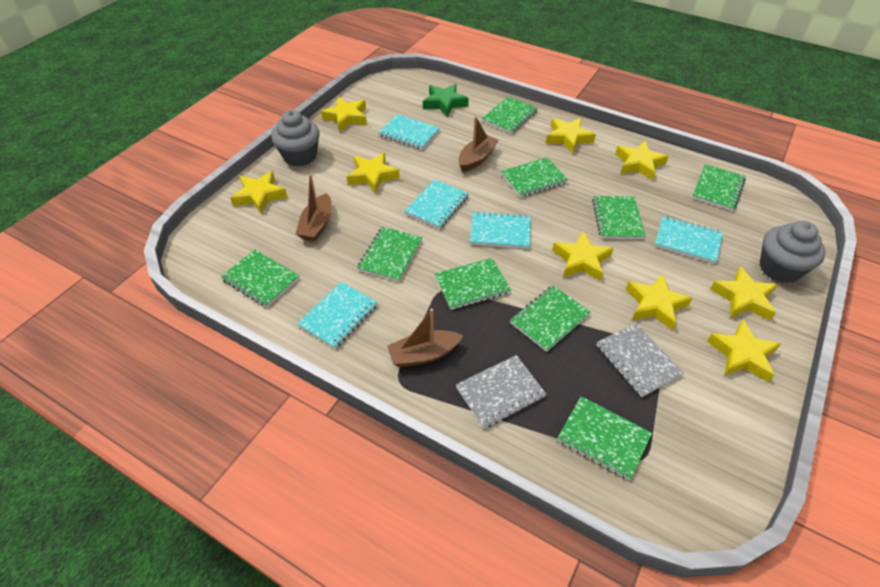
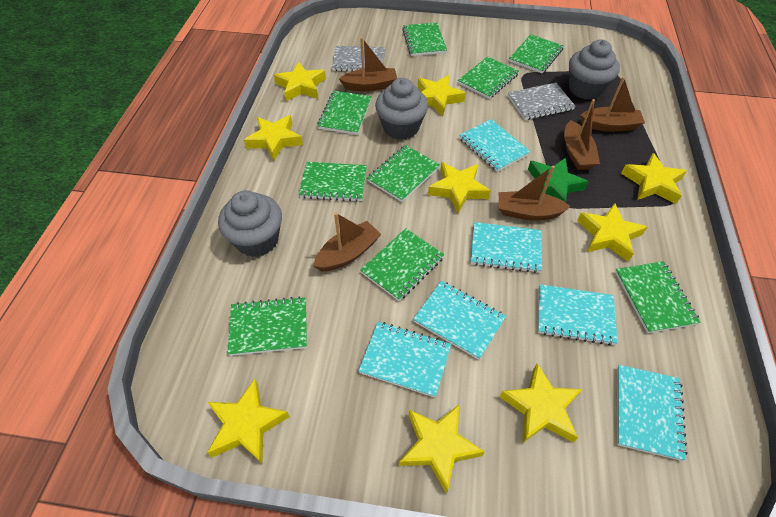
brown boat: 3 -> 5
grey cupcake: 2 -> 3
turquoise notebook: 5 -> 6

